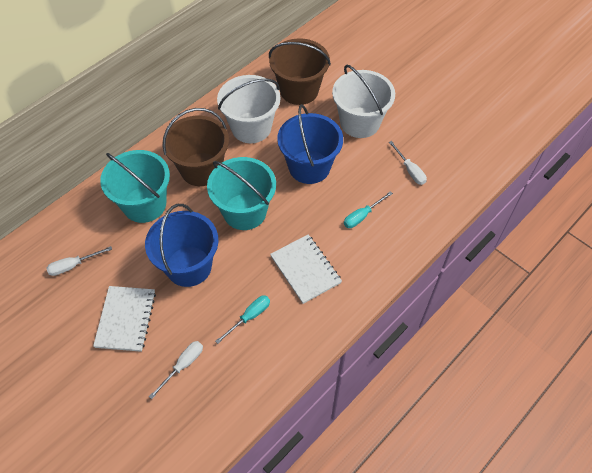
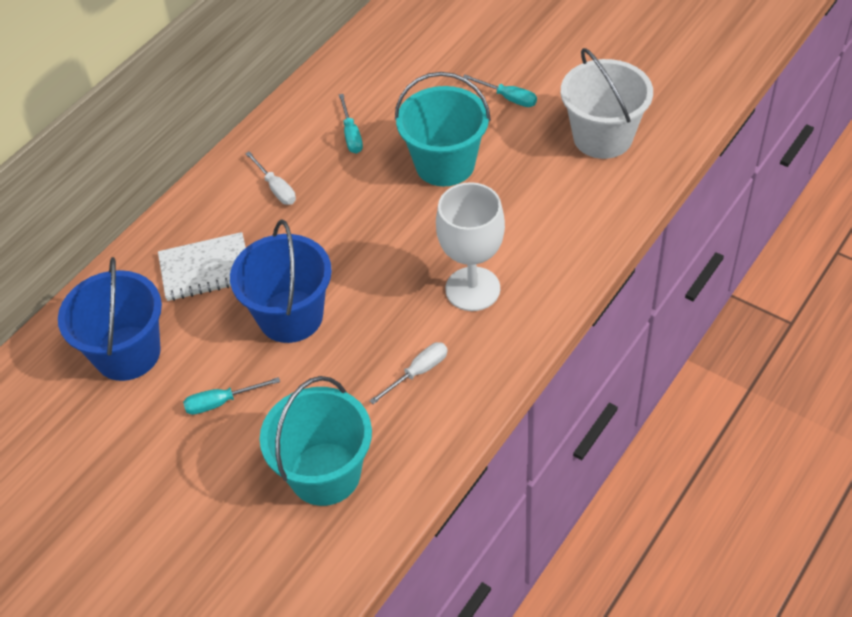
brown bucket: 2 -> 0
turquoise screwdriver: 2 -> 3
white bucket: 2 -> 1
white goblet: 0 -> 1
white notebook: 2 -> 1
white screwdriver: 3 -> 2

